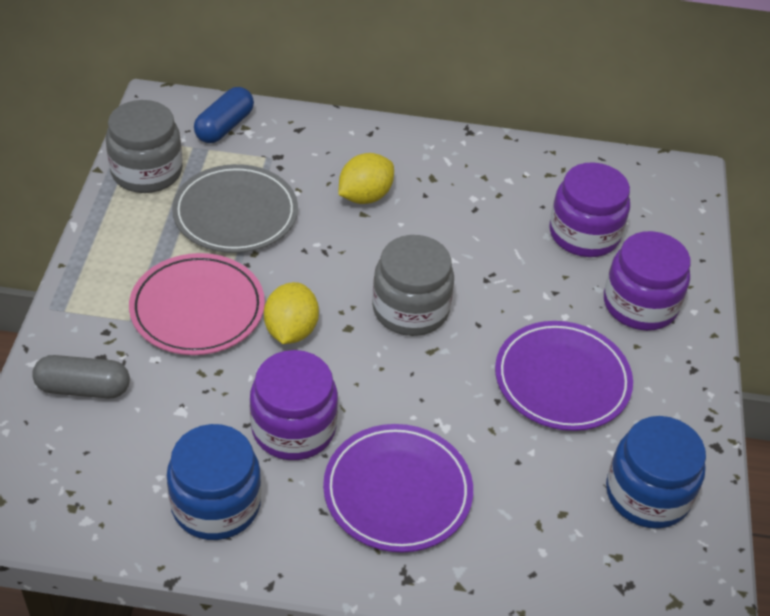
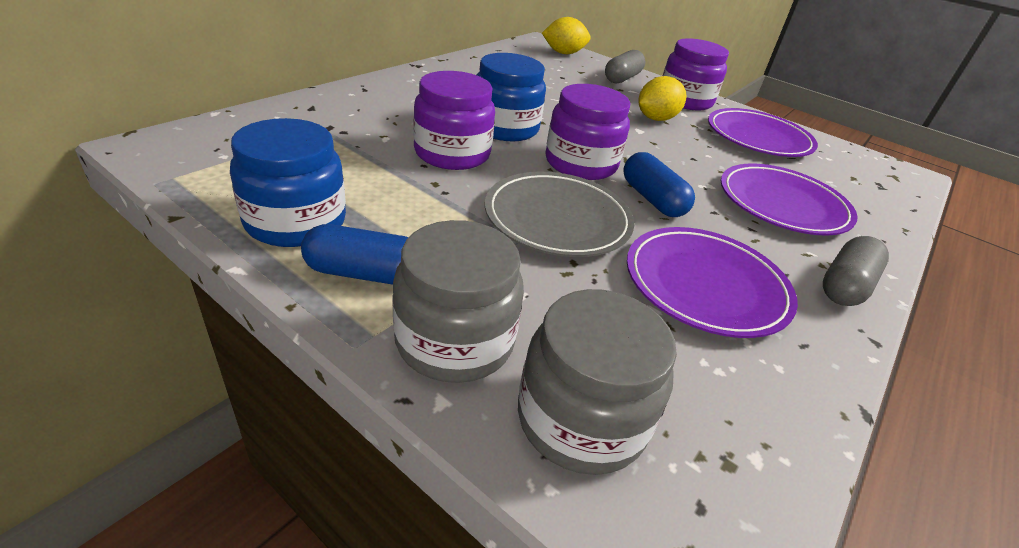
blue capsule: 1 -> 2
grey capsule: 1 -> 2
pink plate: 1 -> 0
purple plate: 2 -> 3

